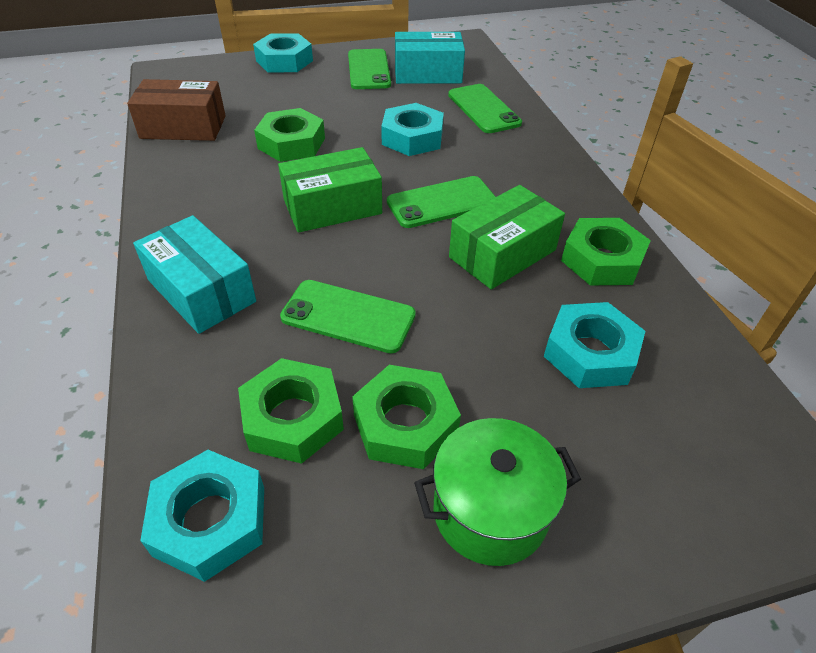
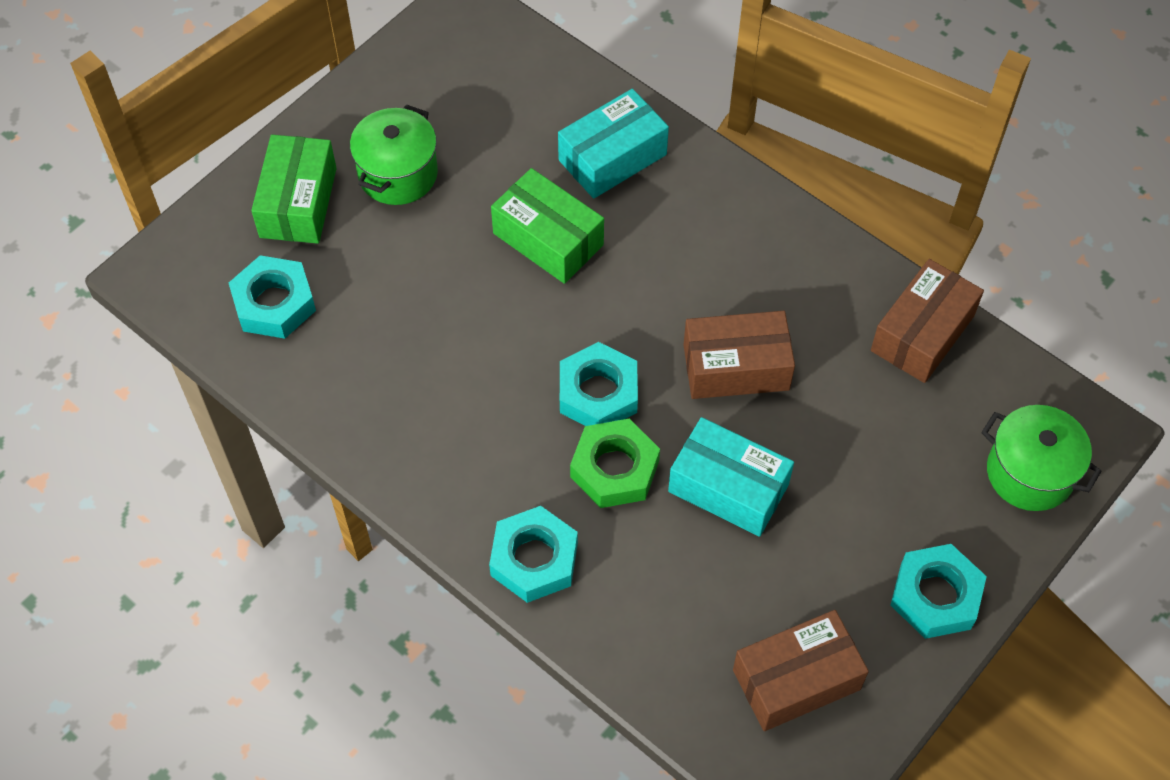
brown box: 1 -> 3
green nut: 4 -> 1
green phone: 4 -> 0
green pot: 1 -> 2

